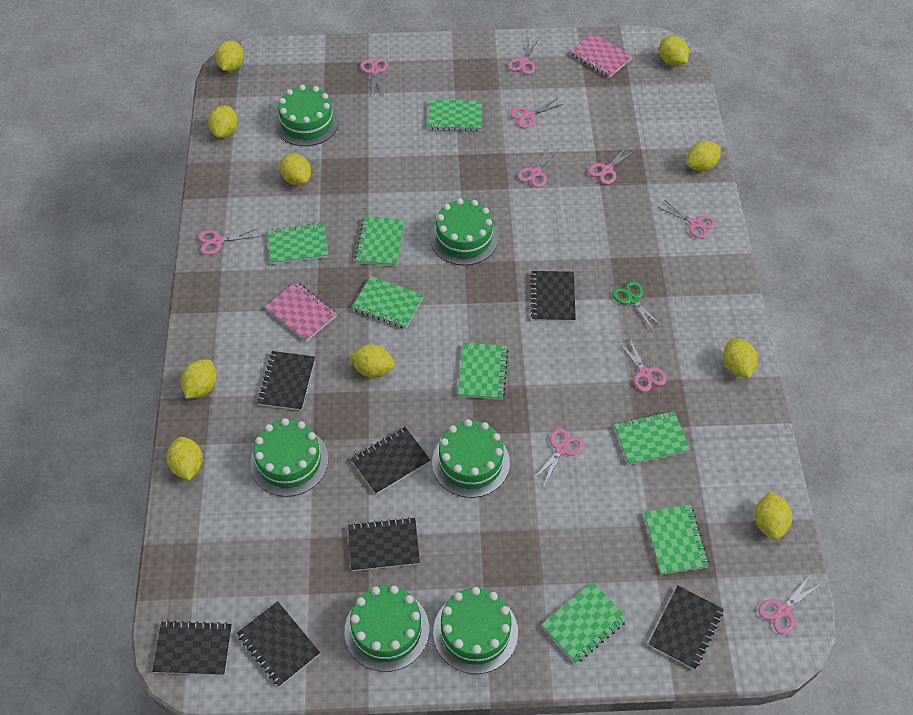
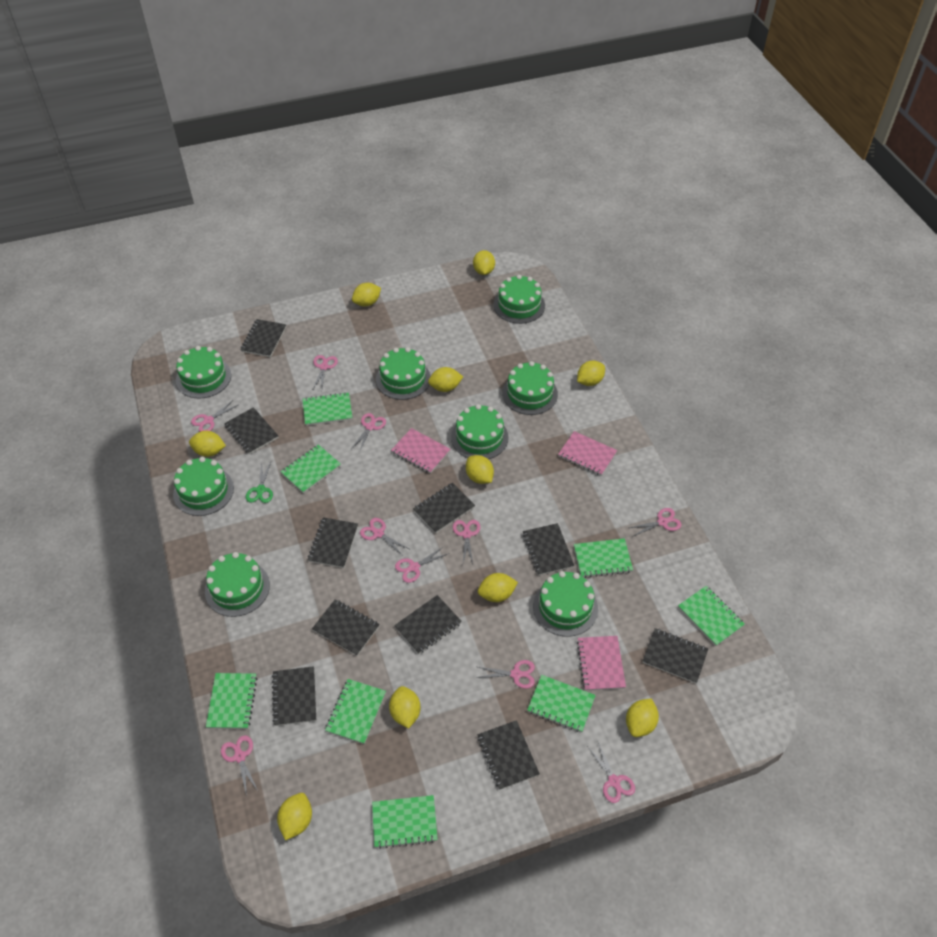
black notebook: 7 -> 10
green cake: 6 -> 8
pink notebook: 2 -> 3

